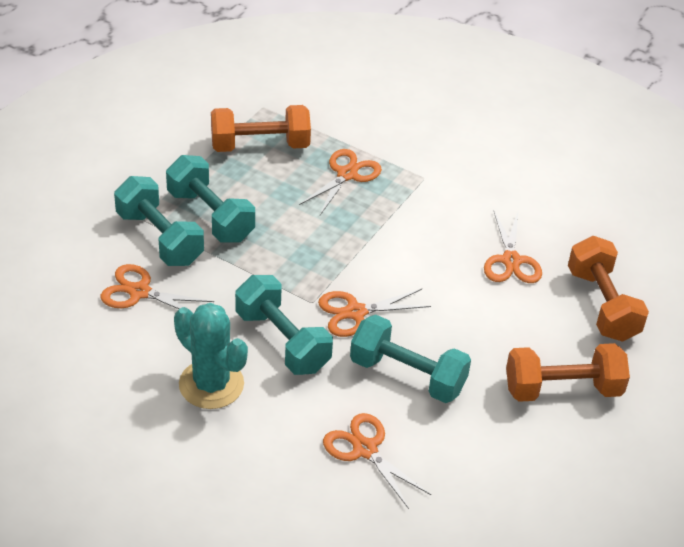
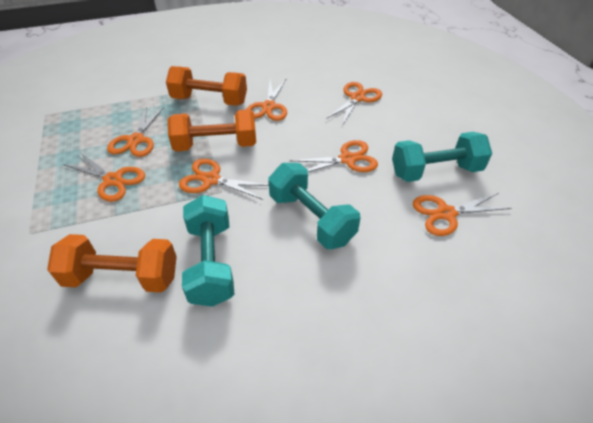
orange scissors: 5 -> 7
turquoise cactus: 1 -> 0
turquoise dumbbell: 4 -> 3

